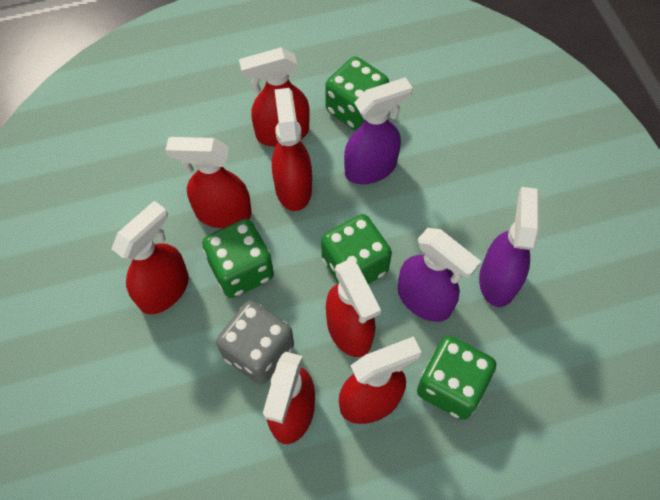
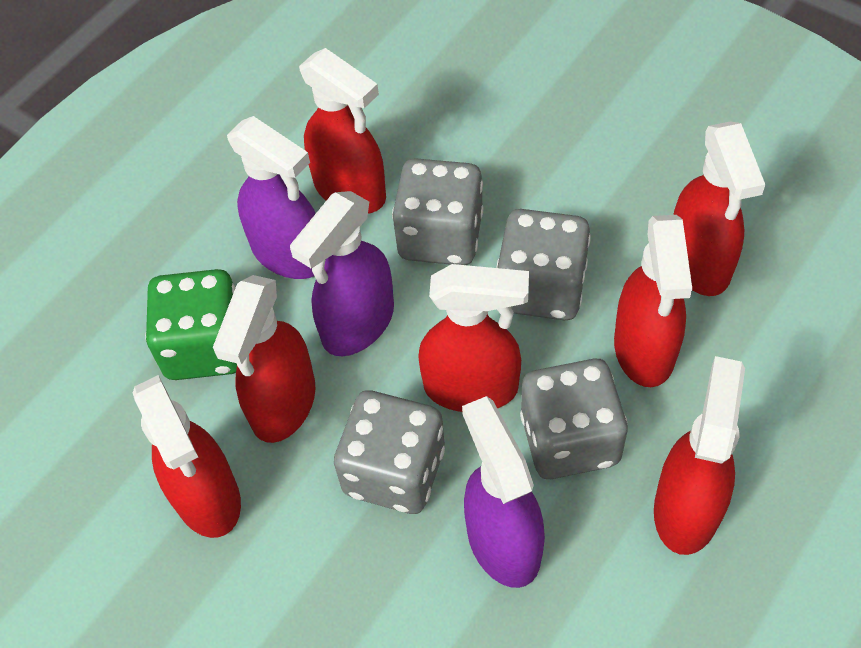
green dice: 4 -> 1
grey dice: 1 -> 4

